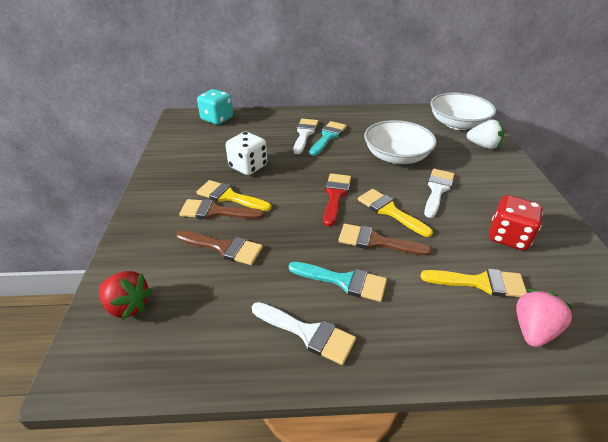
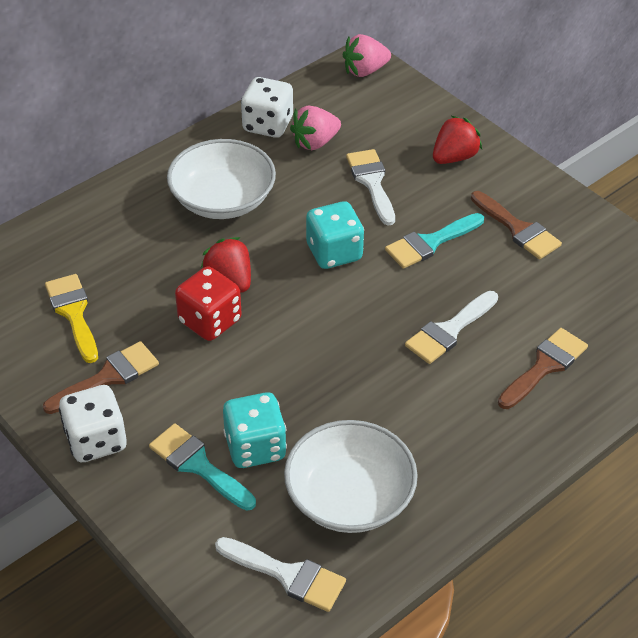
pink strawberry: 1 -> 2
red brush: 1 -> 0
red strawberry: 1 -> 2
turquoise dice: 1 -> 2
white dice: 1 -> 2
white strawberry: 1 -> 0
yellow brush: 3 -> 1

